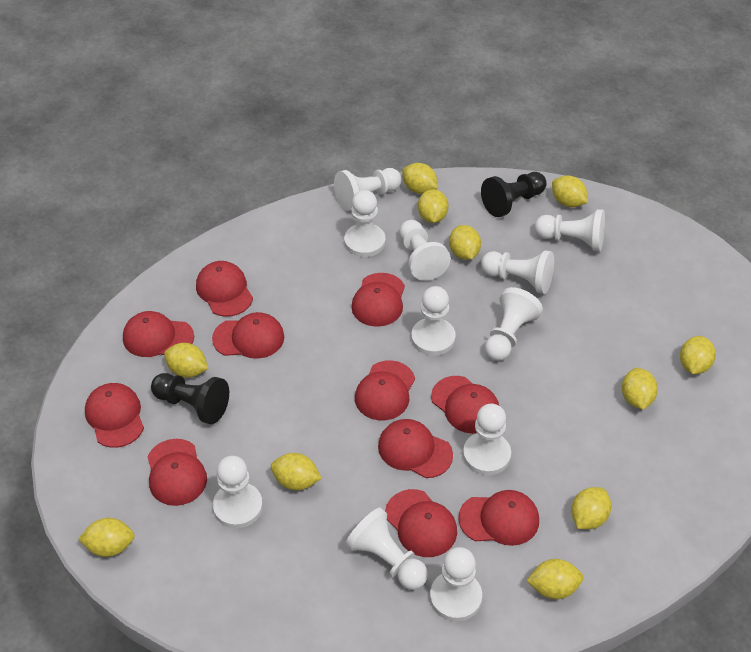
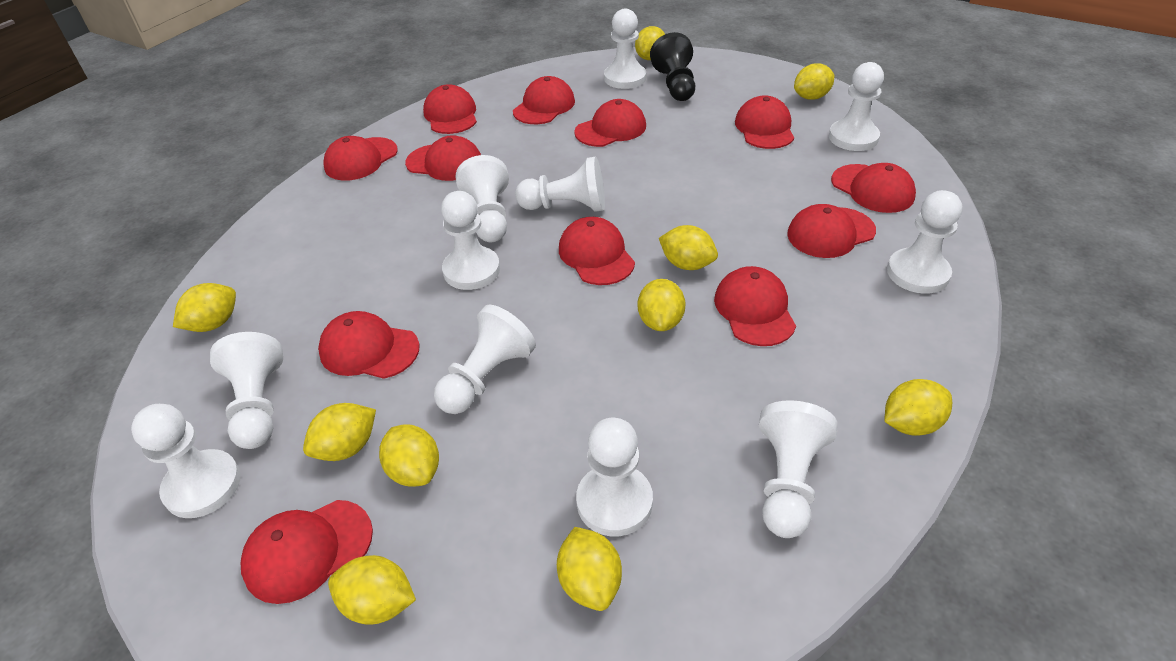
black pawn: 2 -> 1
red cap: 11 -> 12
yellow lemon: 11 -> 10

